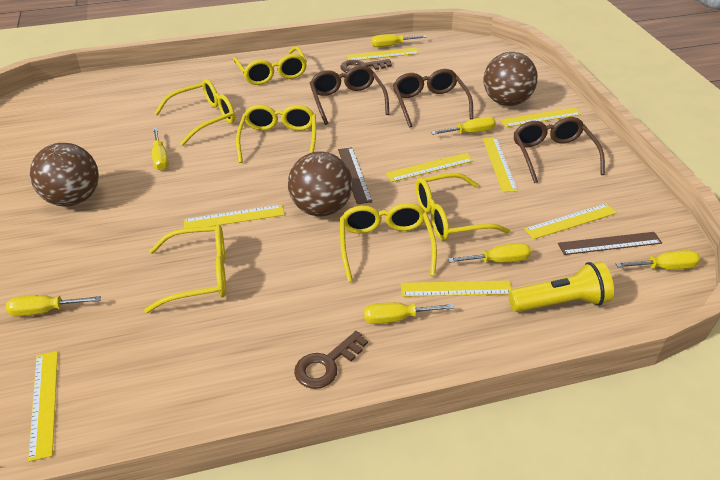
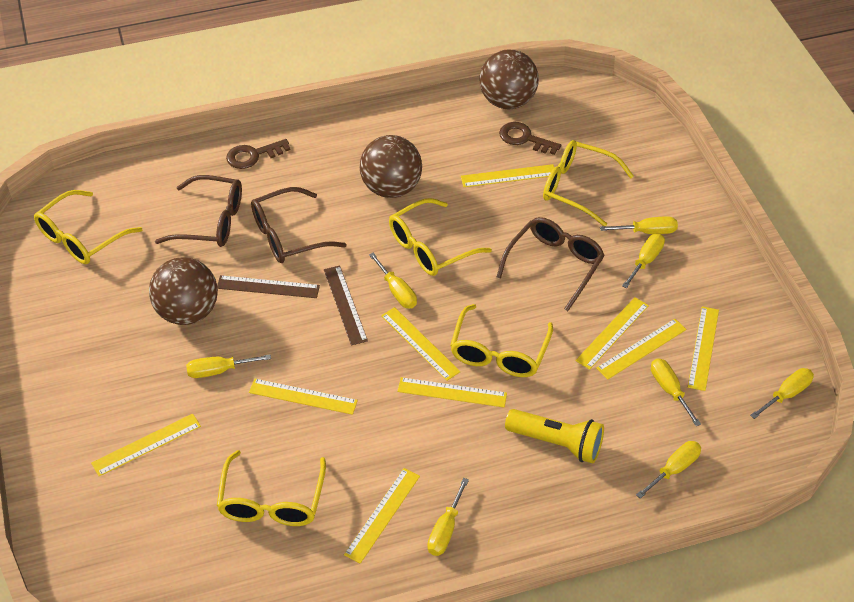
yellow glasses: 6 -> 5
yellow ruler: 8 -> 9
yellow screwdriver: 7 -> 8

